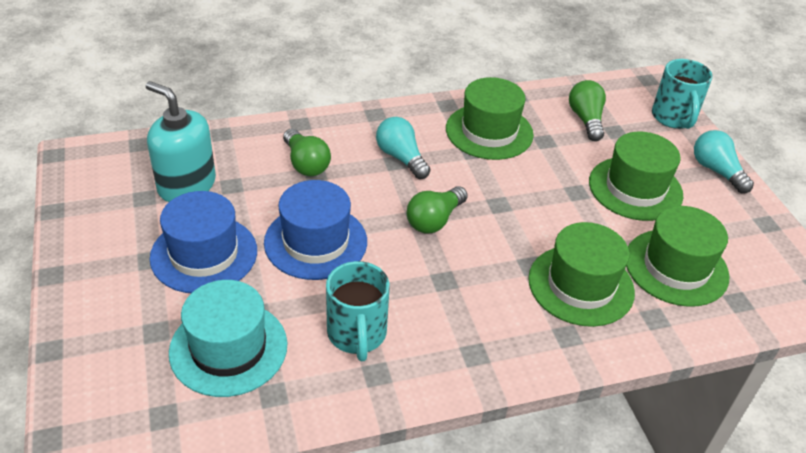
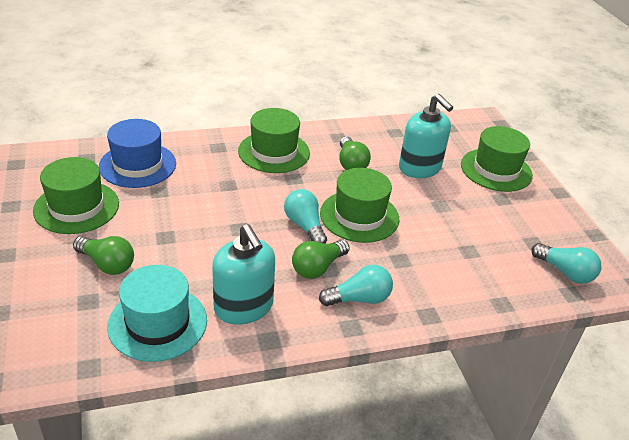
blue hat: 2 -> 1
turquoise light bulb: 2 -> 3
turquoise mug: 2 -> 0
turquoise soap dispenser: 1 -> 2

